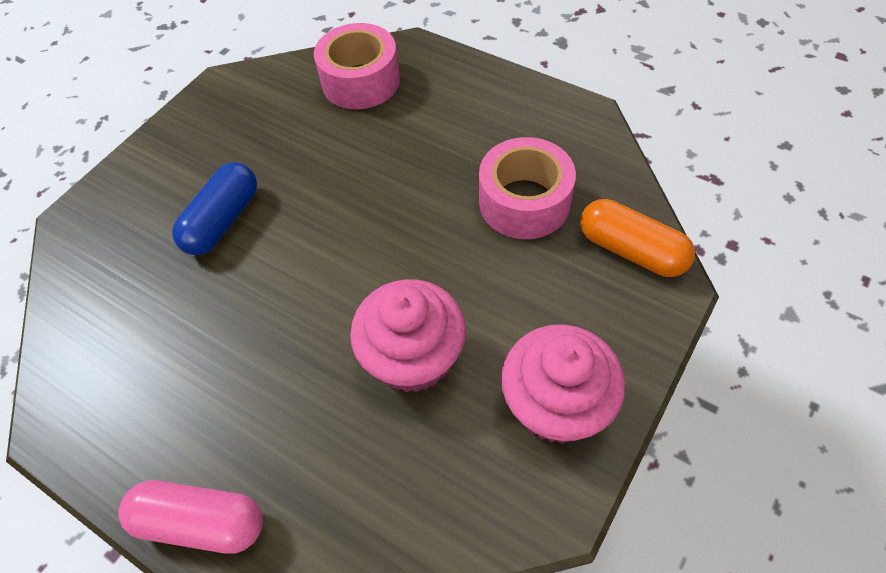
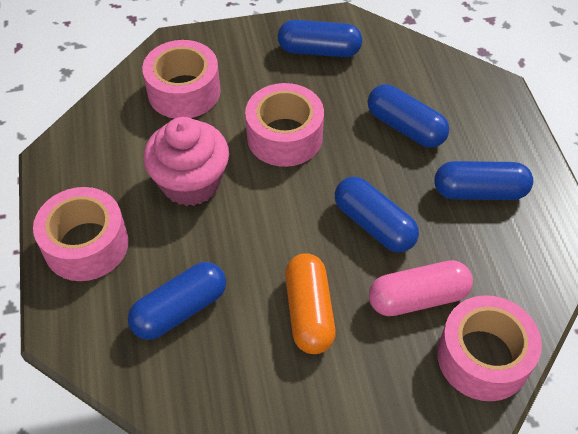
blue capsule: 1 -> 5
pink cupcake: 2 -> 1
pink tape: 2 -> 4

